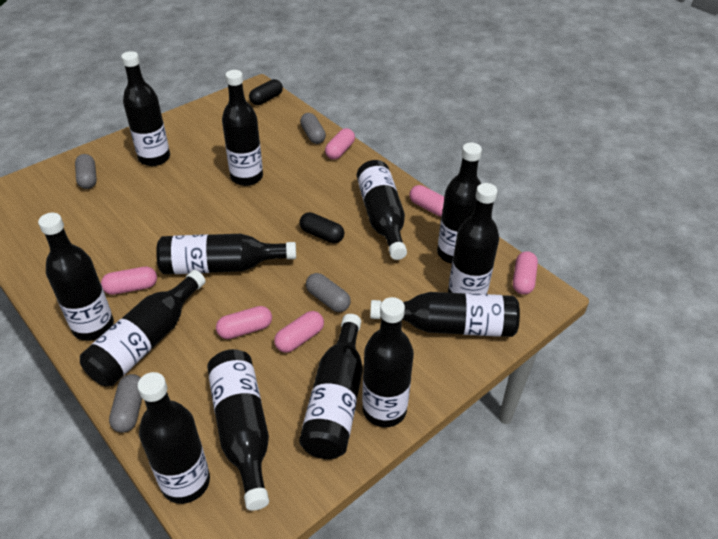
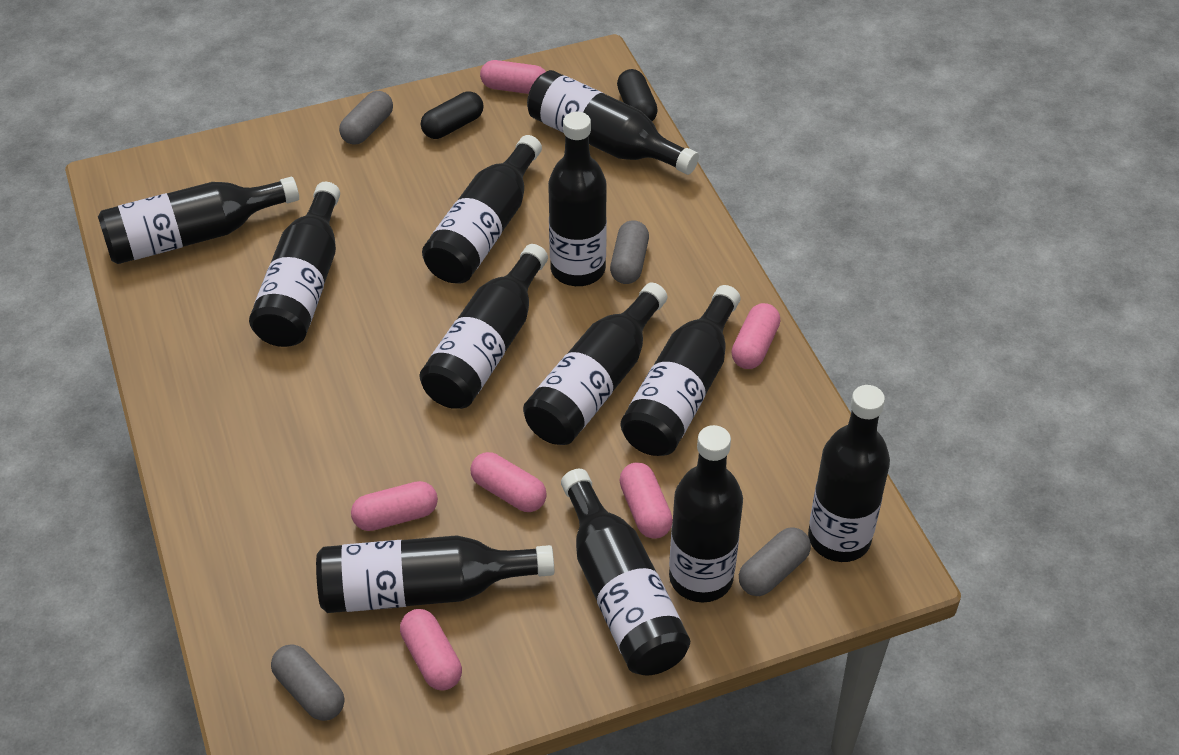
black bottle: 13 -> 12

